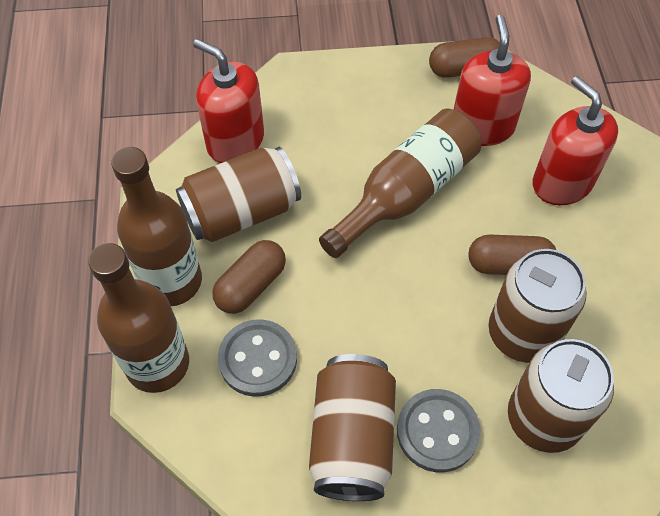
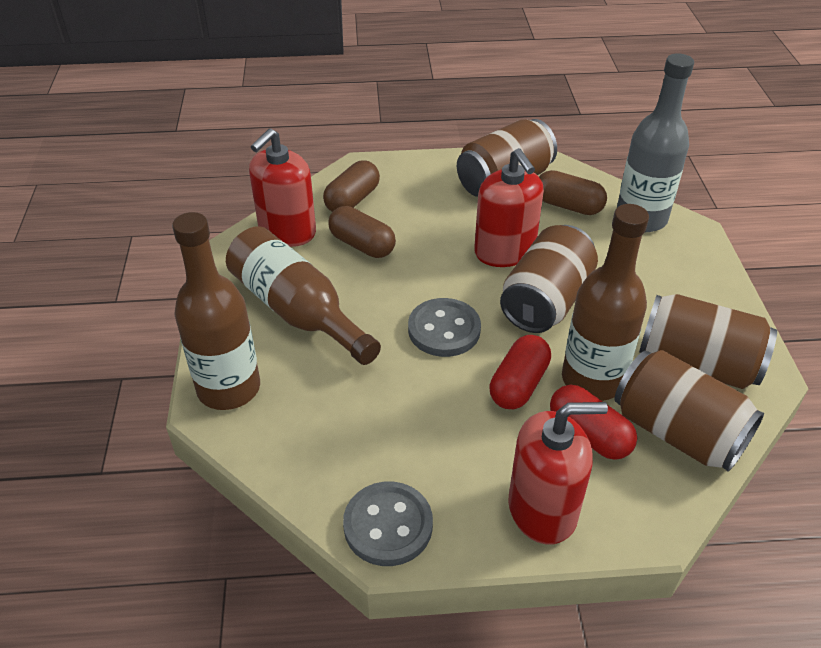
grey bottle: 0 -> 1
red capsule: 0 -> 2

